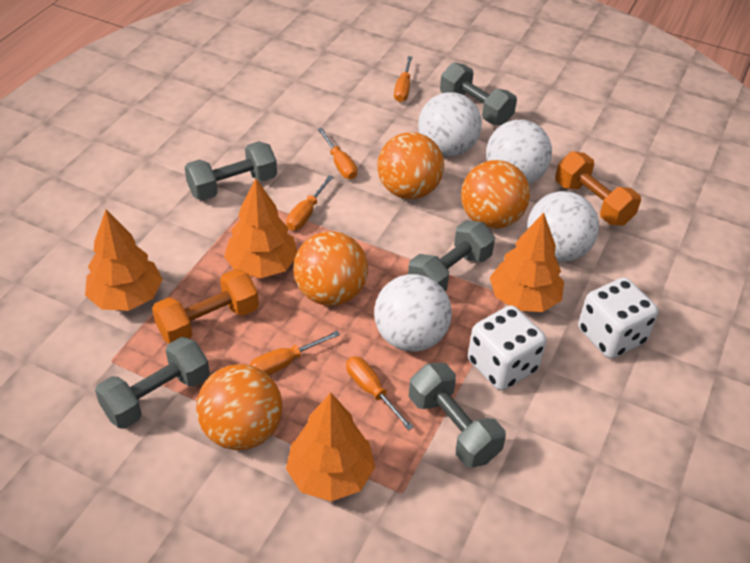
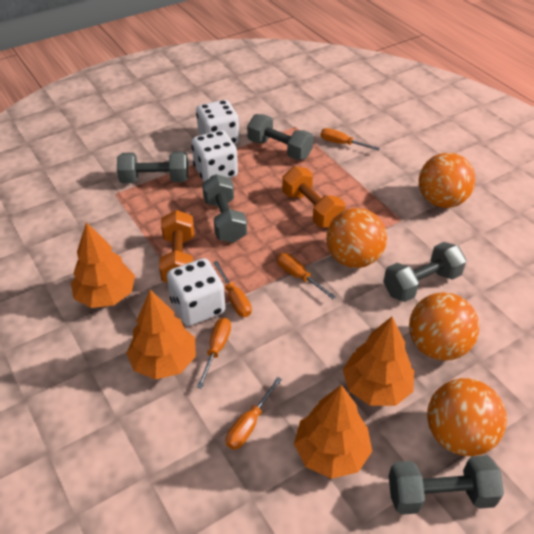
white ball: 4 -> 0
white dice: 2 -> 3

